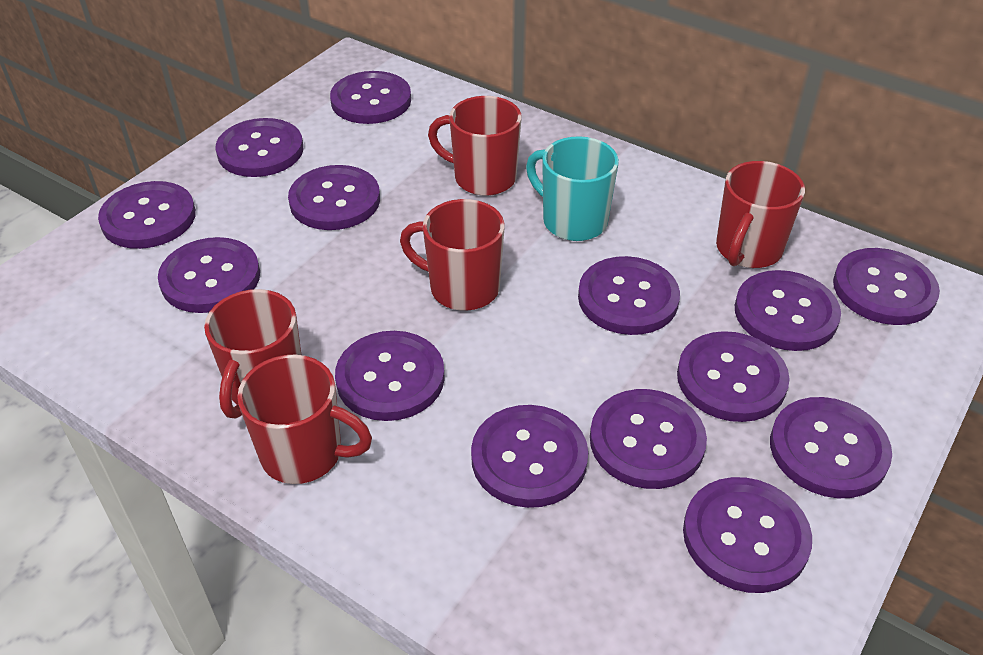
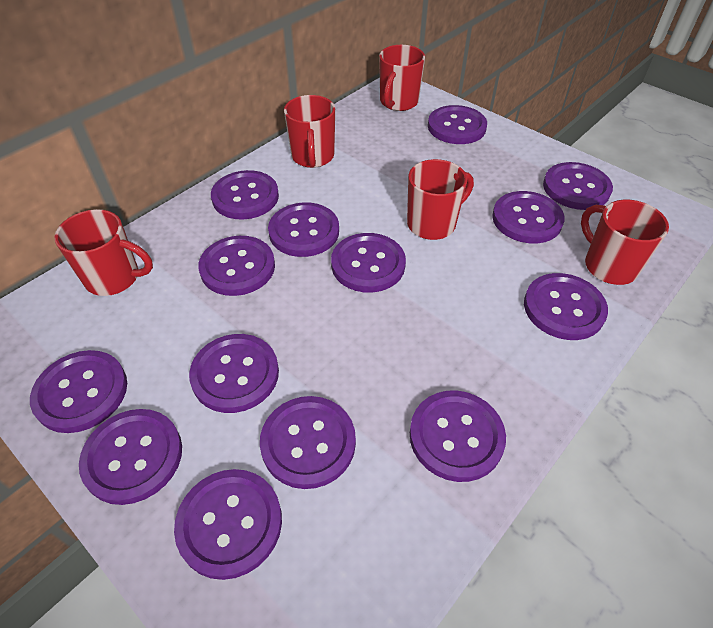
turquoise mug: 1 -> 0

